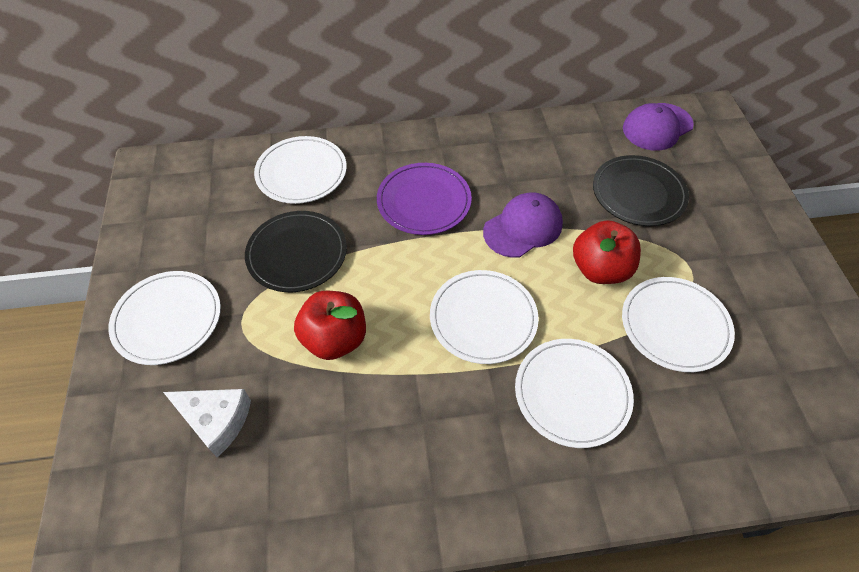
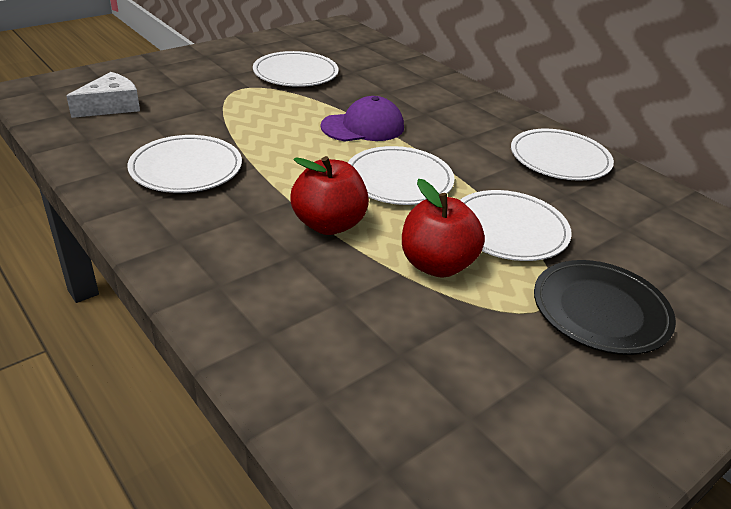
black plate: 2 -> 1
purple cap: 2 -> 1
purple plate: 1 -> 0

